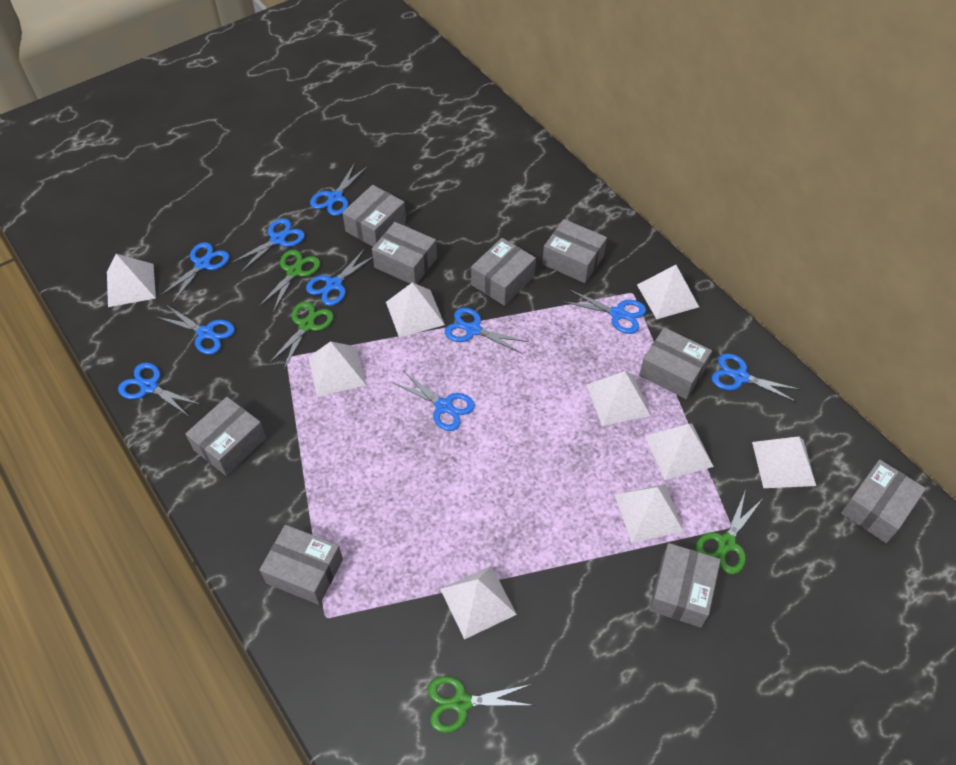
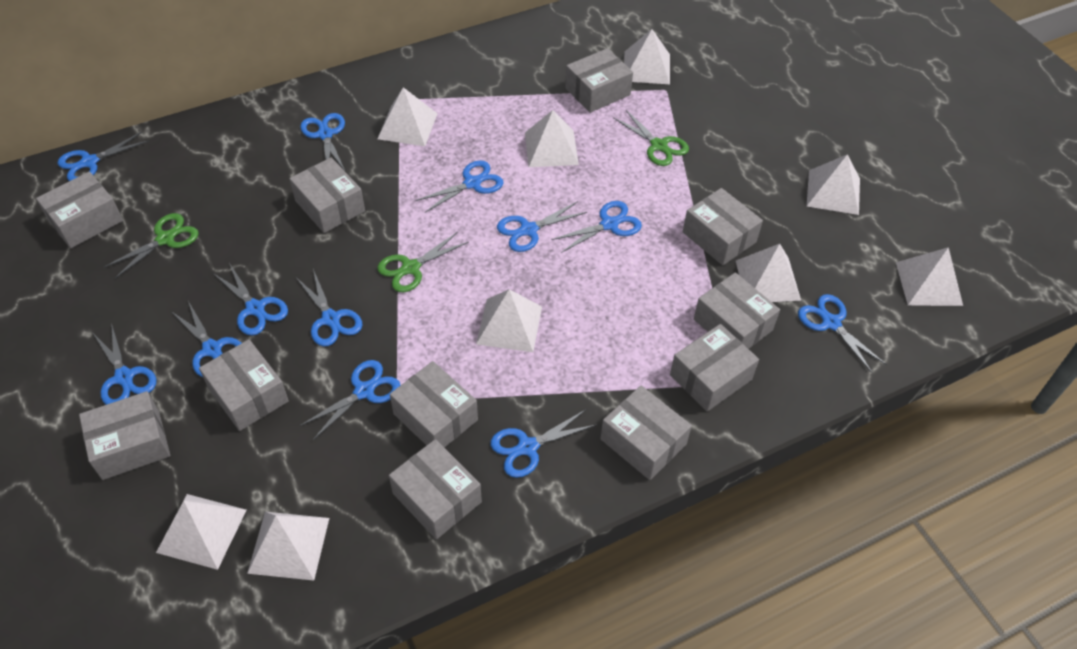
blue scissors: 10 -> 12
green scissors: 4 -> 3
grey box: 9 -> 11

